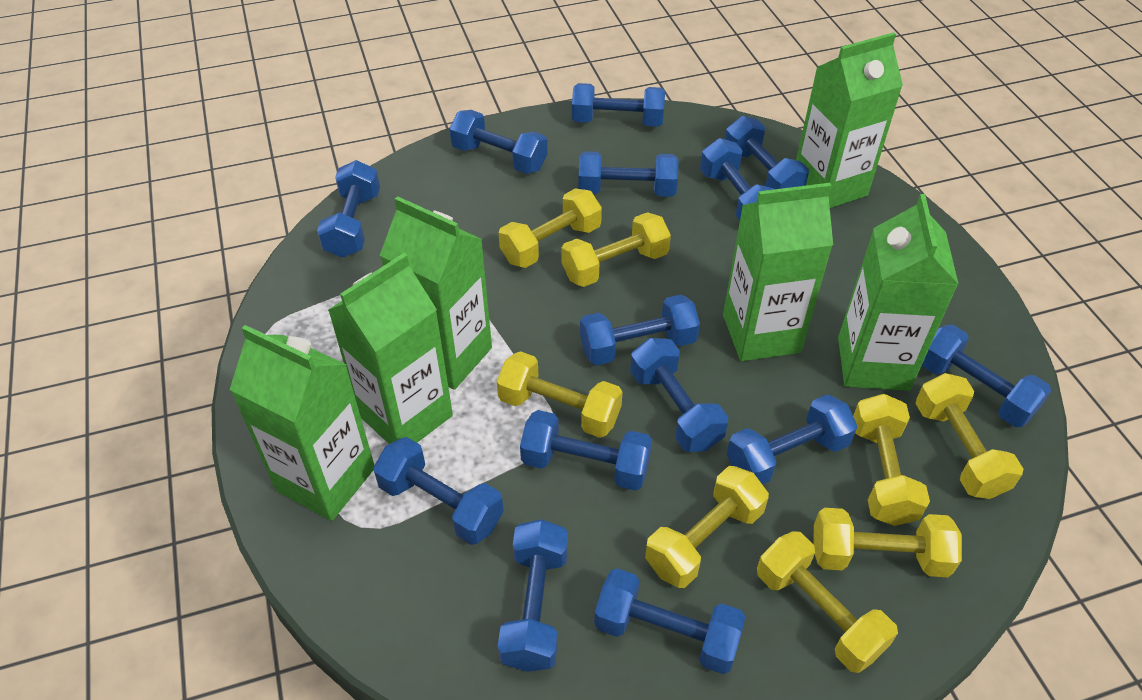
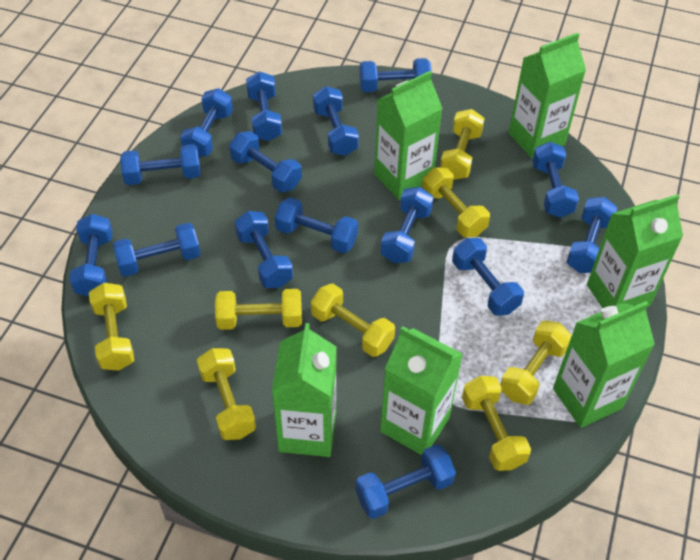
blue dumbbell: 14 -> 15

